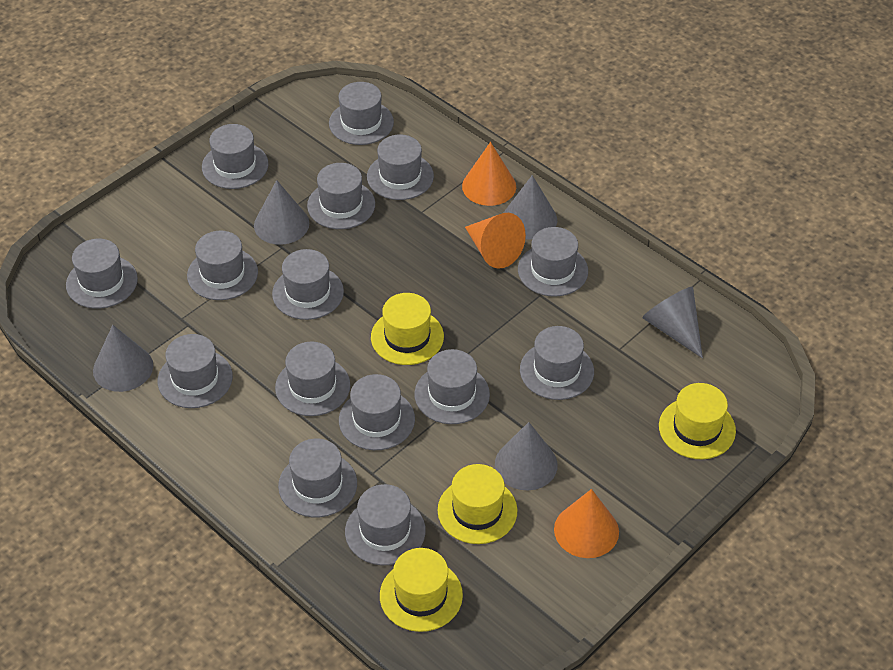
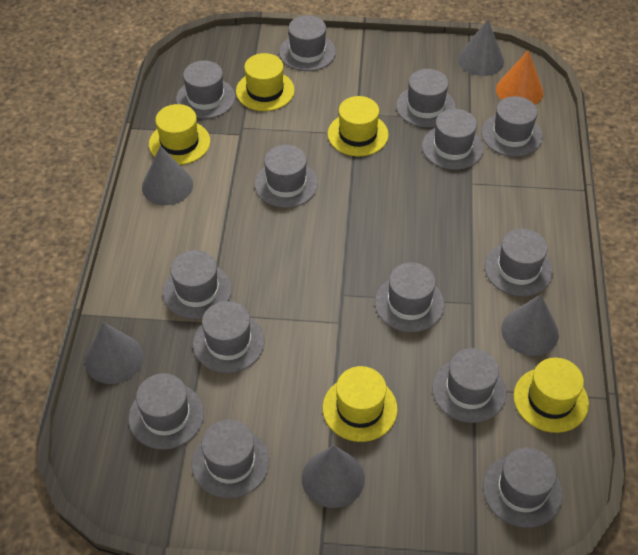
grey hat: 15 -> 14
orange cone: 3 -> 1
yellow hat: 4 -> 5

